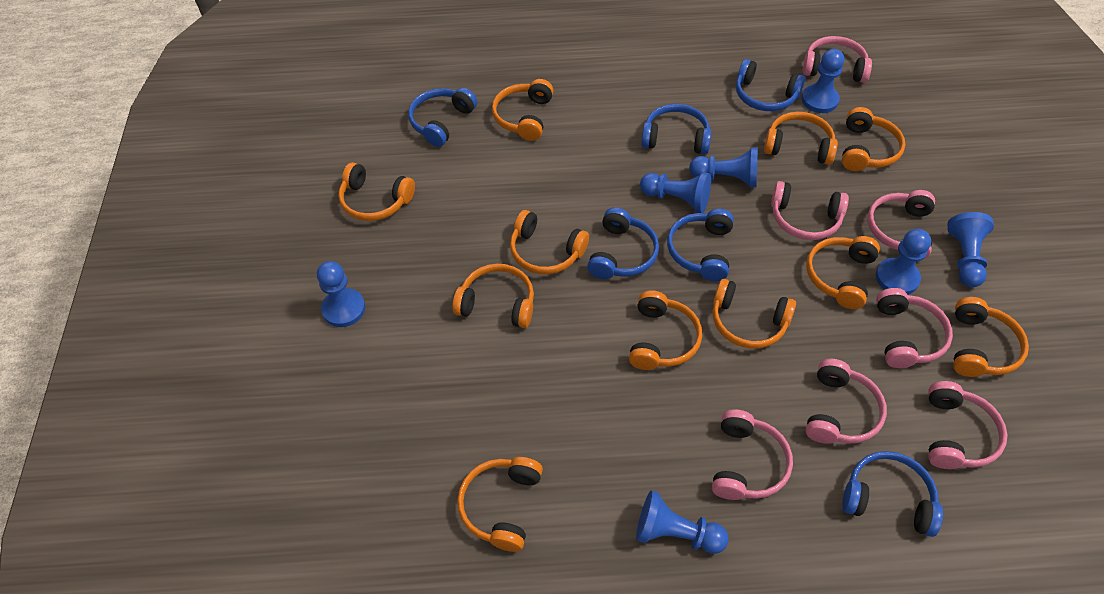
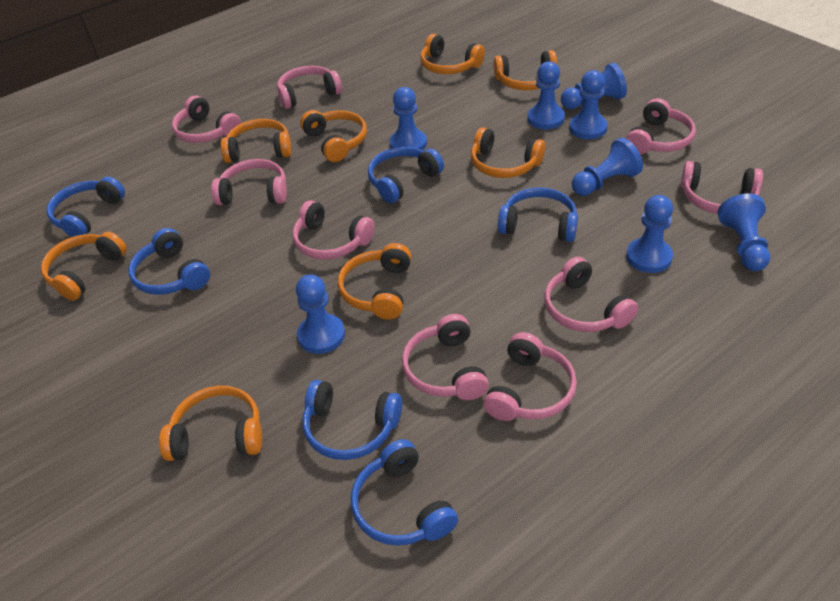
blue pawn: 7 -> 8
orange headphones: 11 -> 8
pink headphones: 7 -> 9

